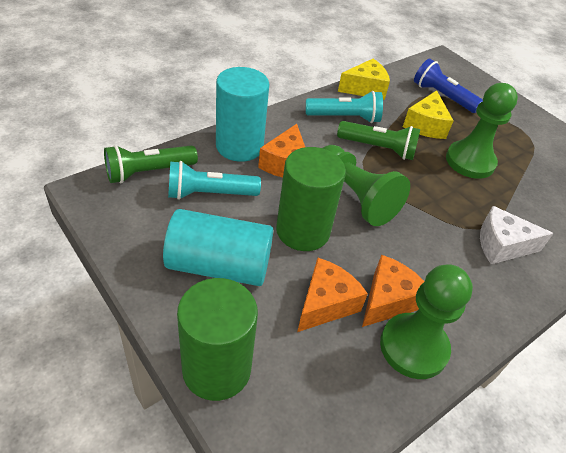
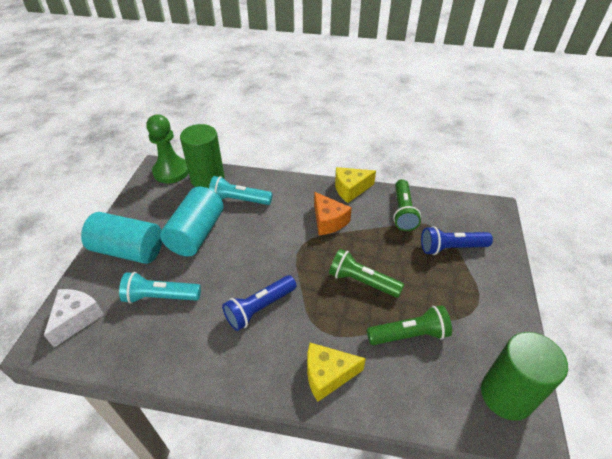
blue flashlight: 1 -> 2
green flashlight: 2 -> 3
green pawn: 3 -> 1
orange cheese: 3 -> 1

